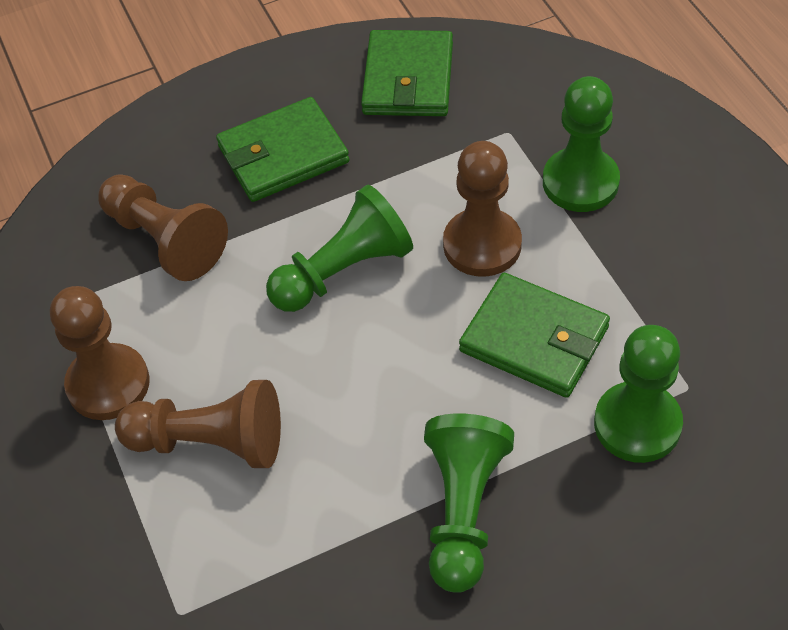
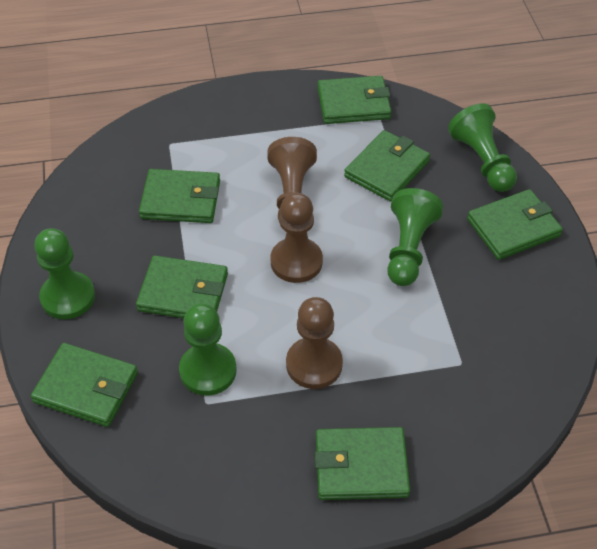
brown pawn: 4 -> 3
green wallet: 3 -> 7

